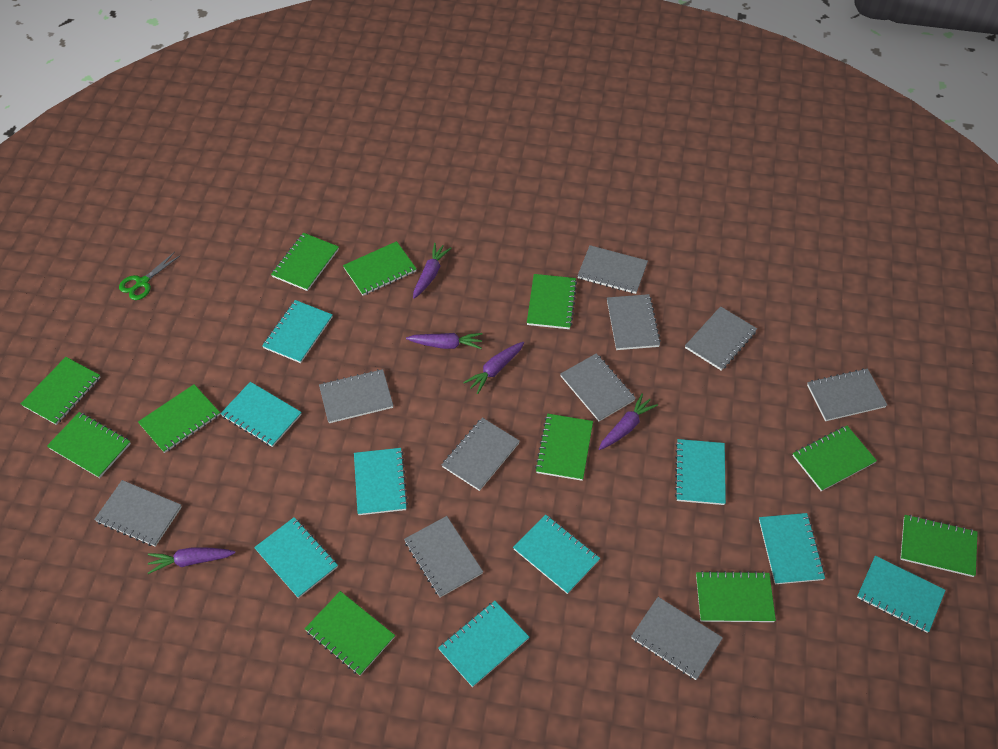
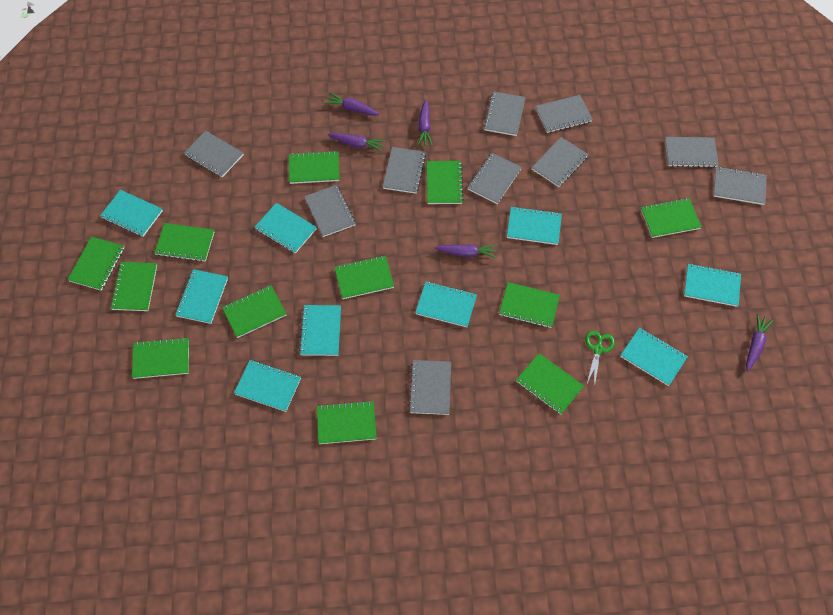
green notebook: 11 -> 12

